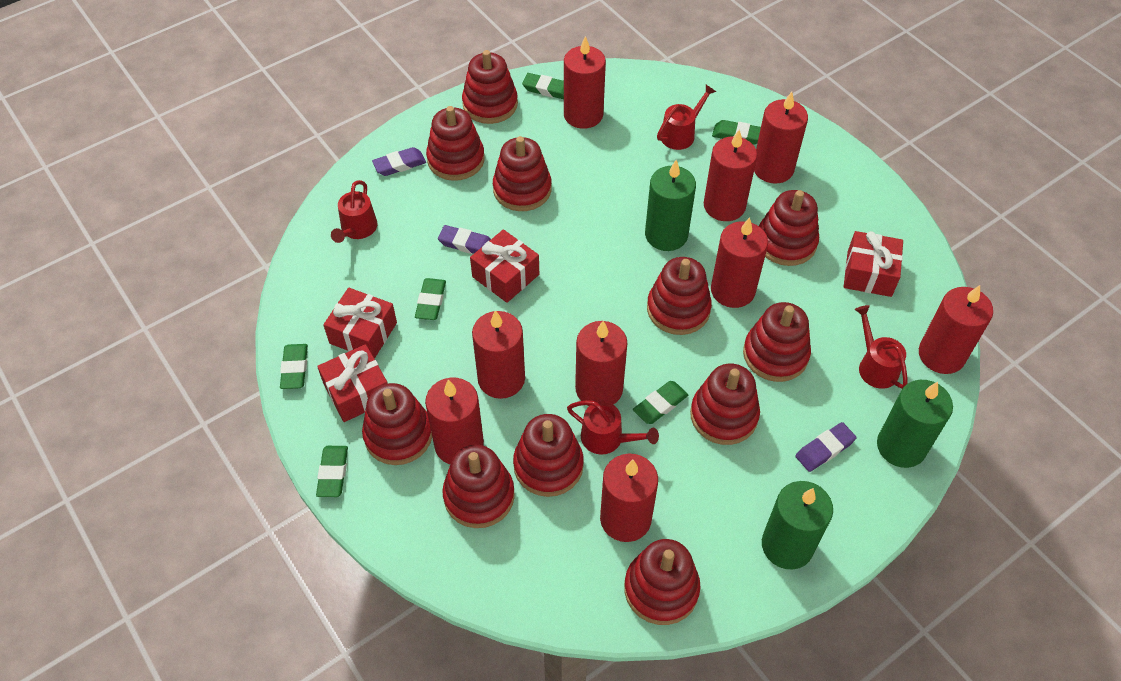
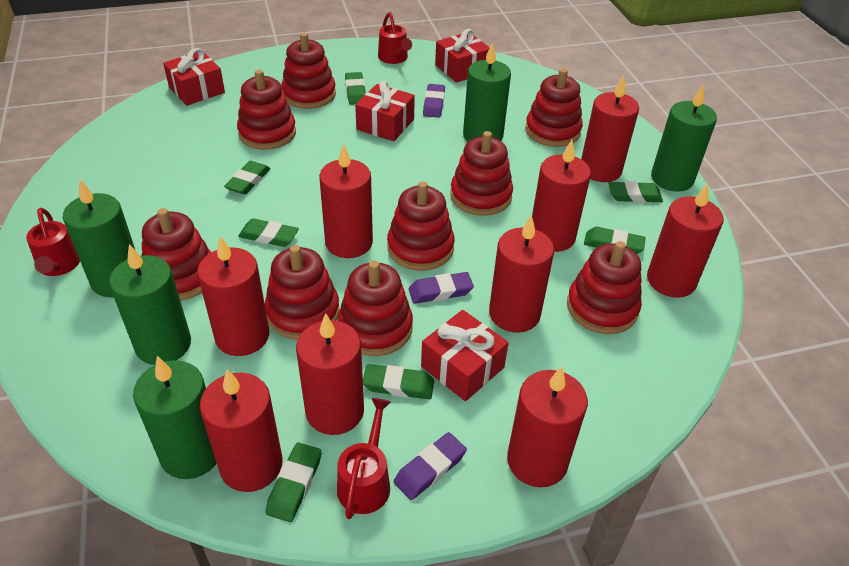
green candle: 3 -> 5
green eraser: 6 -> 7
red stacking toy: 11 -> 9
red watering can: 4 -> 3

